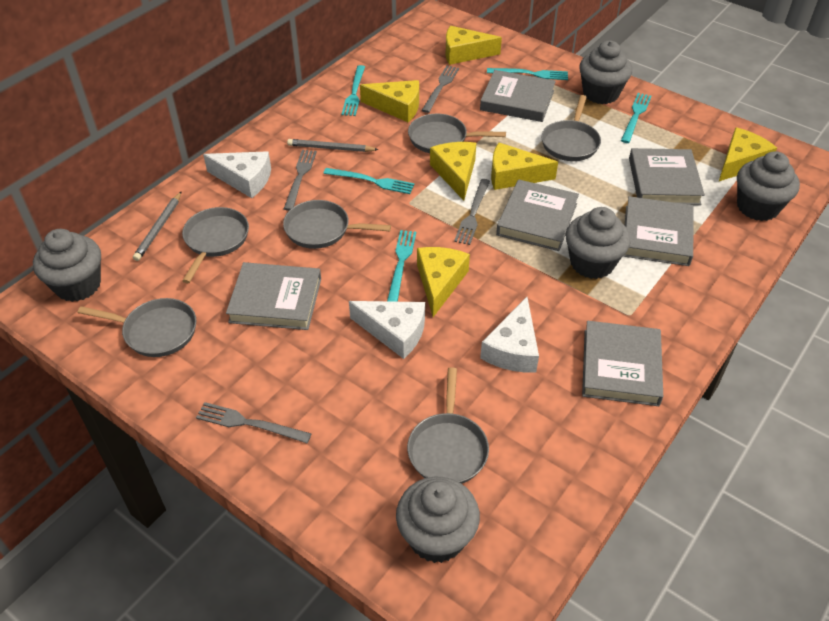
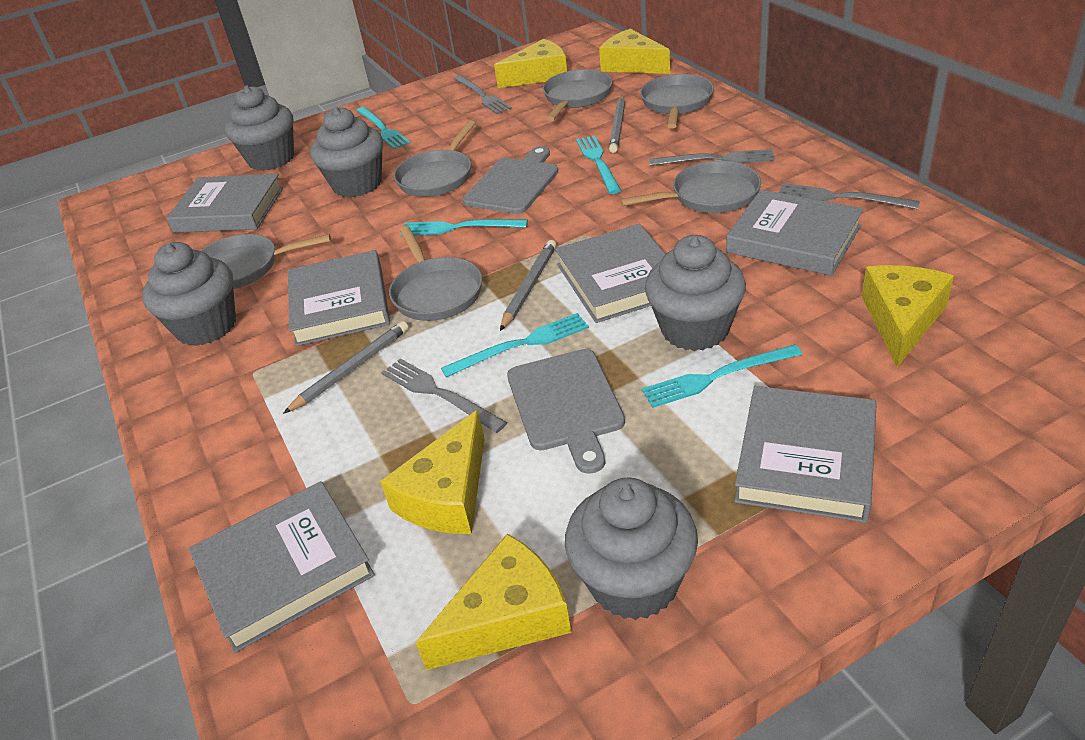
grey cutting board: 0 -> 2
grey pencil: 2 -> 3
white cheese: 3 -> 0
yellow cheese: 6 -> 5

